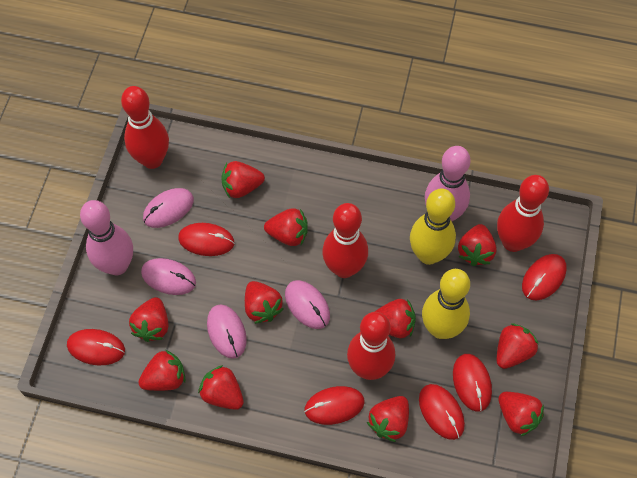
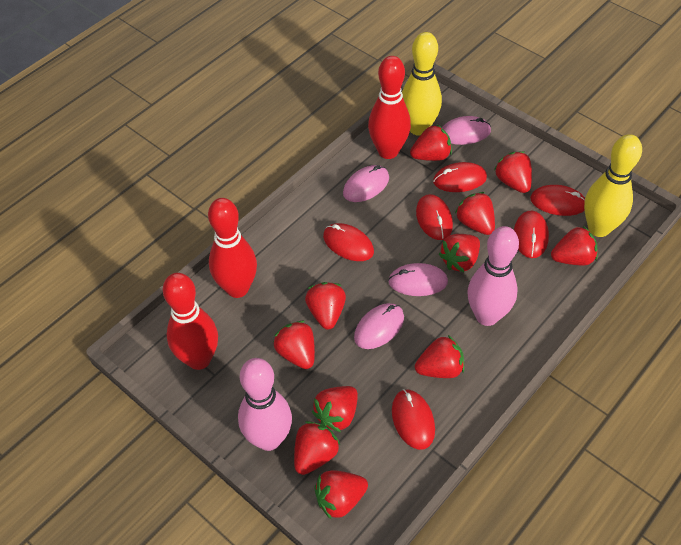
red bowling pin: 4 -> 3

